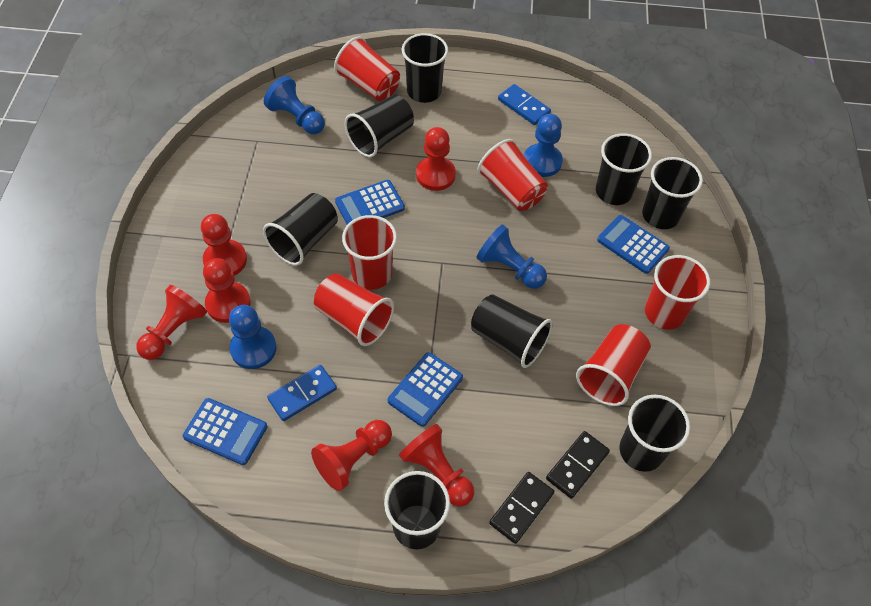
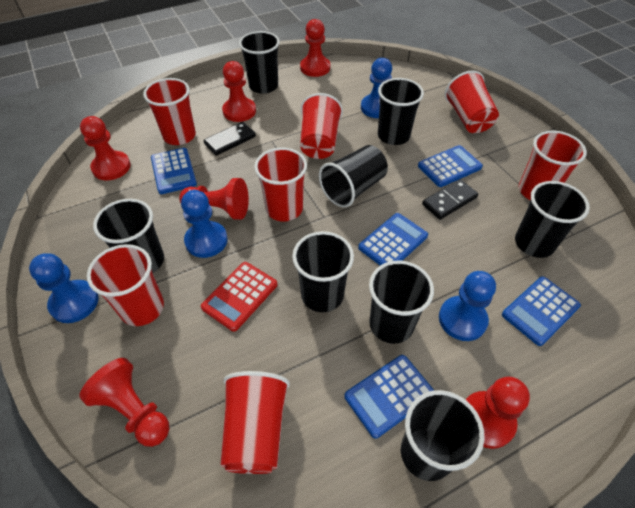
blue calculator: 4 -> 5
blue domino: 2 -> 0
red calculator: 0 -> 1
red cup: 6 -> 7

